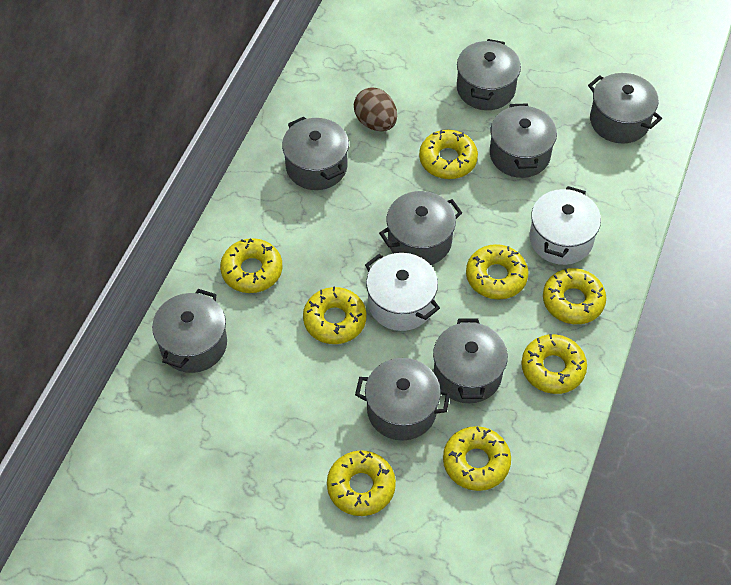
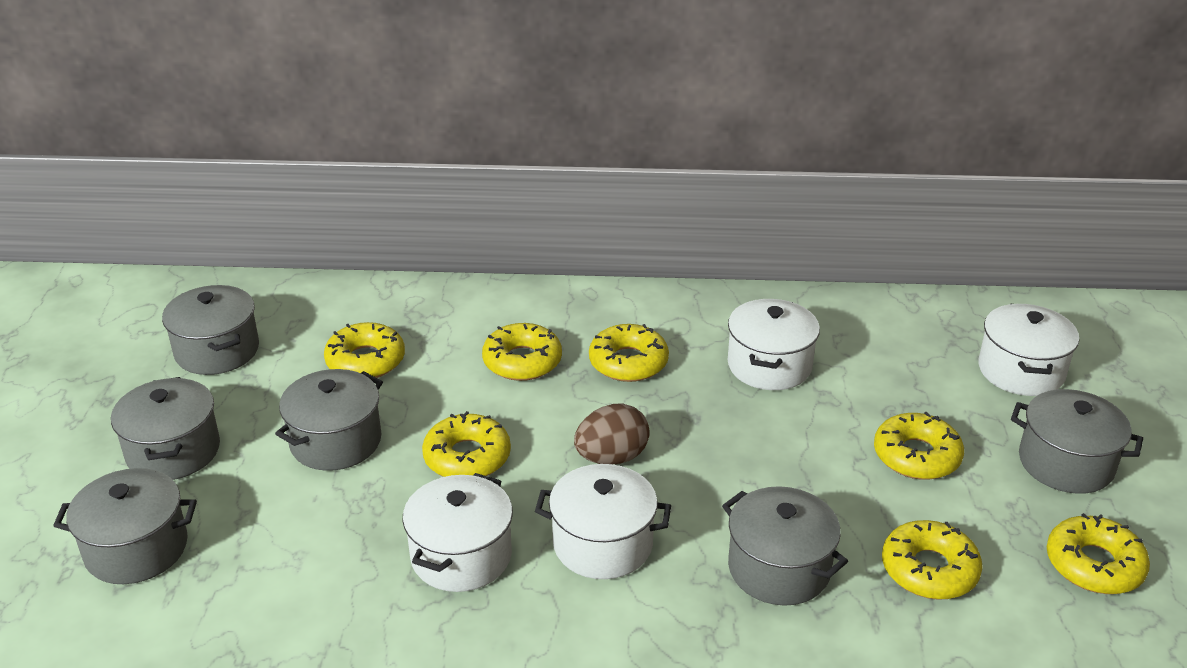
grey pot: 8 -> 6
white pot: 2 -> 4
yellow donut: 8 -> 7

